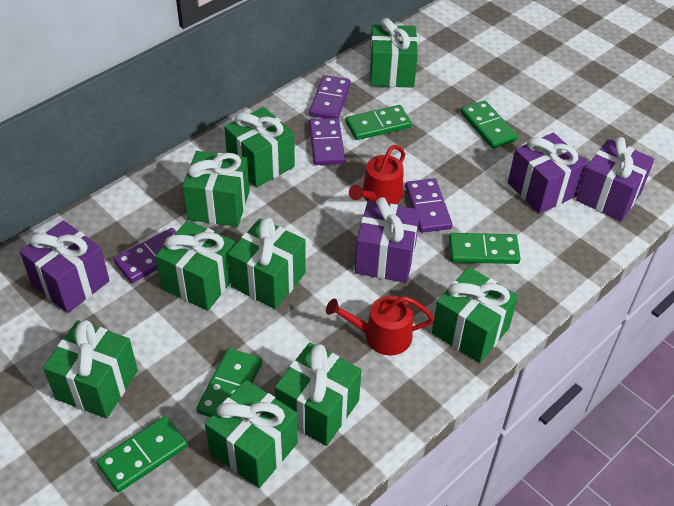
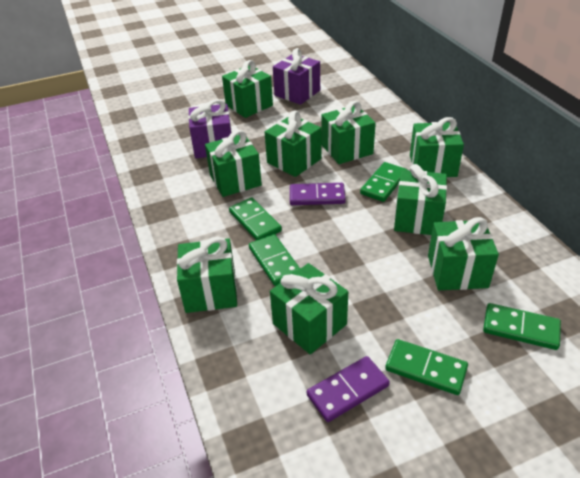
purple domino: 4 -> 2
purple gift: 4 -> 2
red watering can: 2 -> 0

